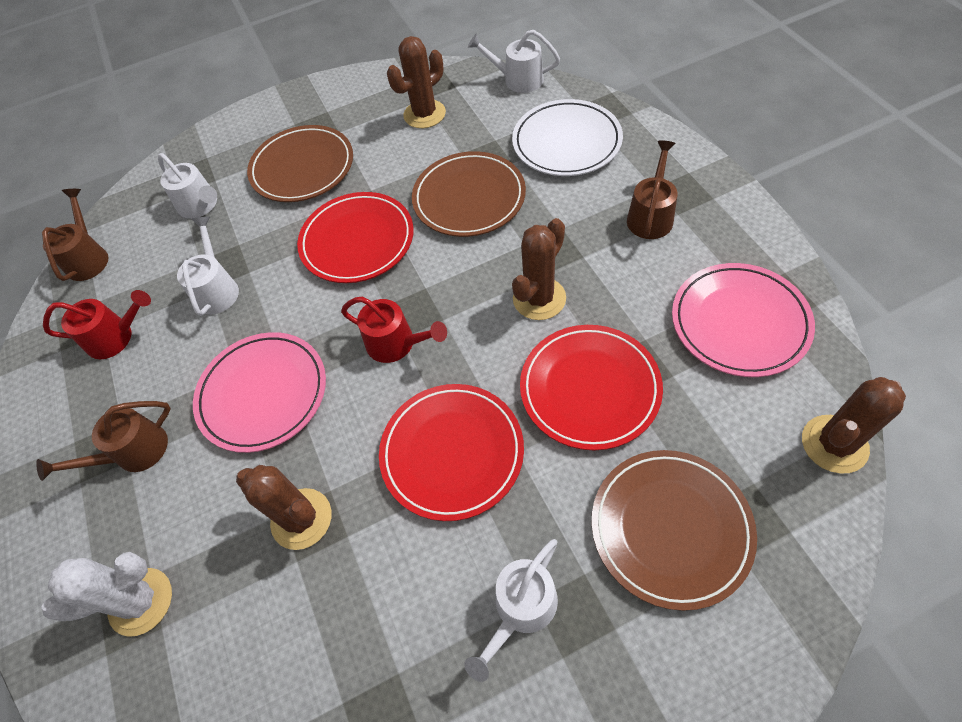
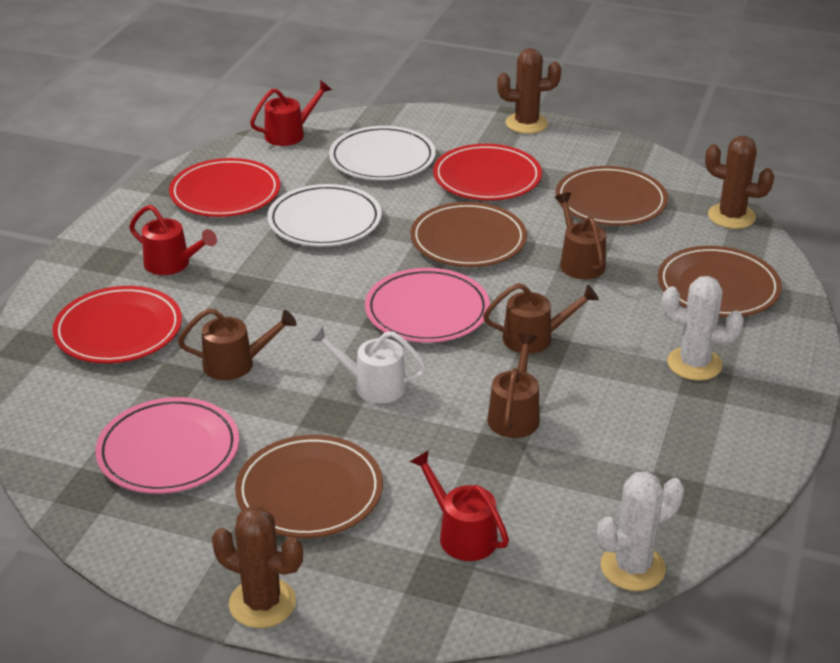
brown cactus: 4 -> 3
brown plate: 3 -> 4
brown watering can: 3 -> 4
red watering can: 2 -> 3
white cactus: 1 -> 2
white plate: 1 -> 2
white watering can: 4 -> 1

